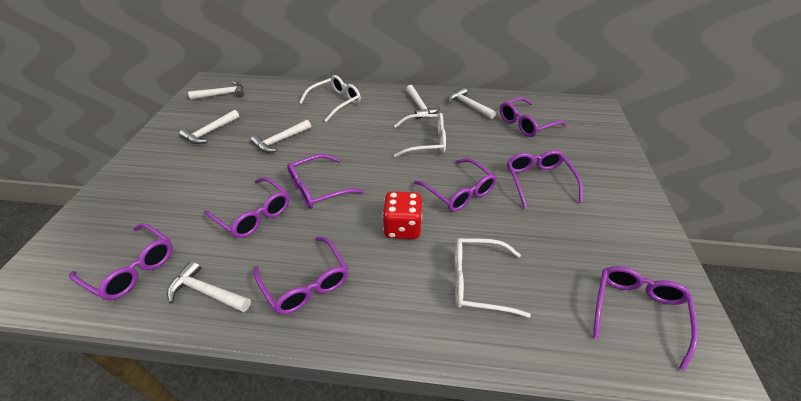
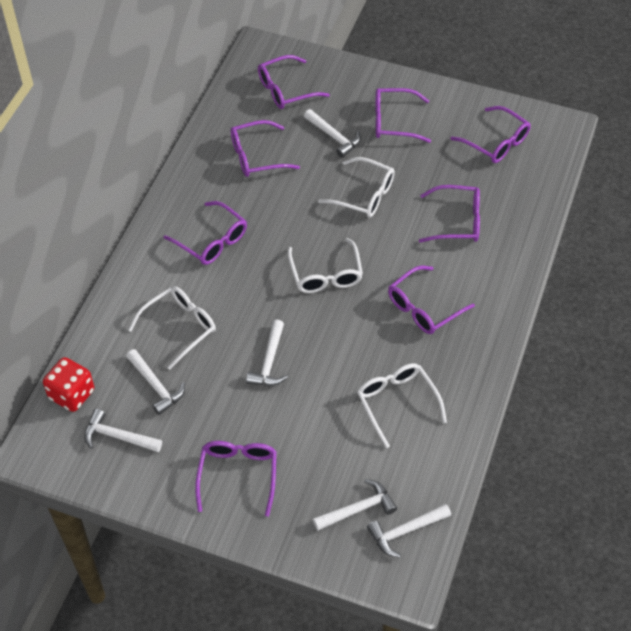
white glasses: 3 -> 4

